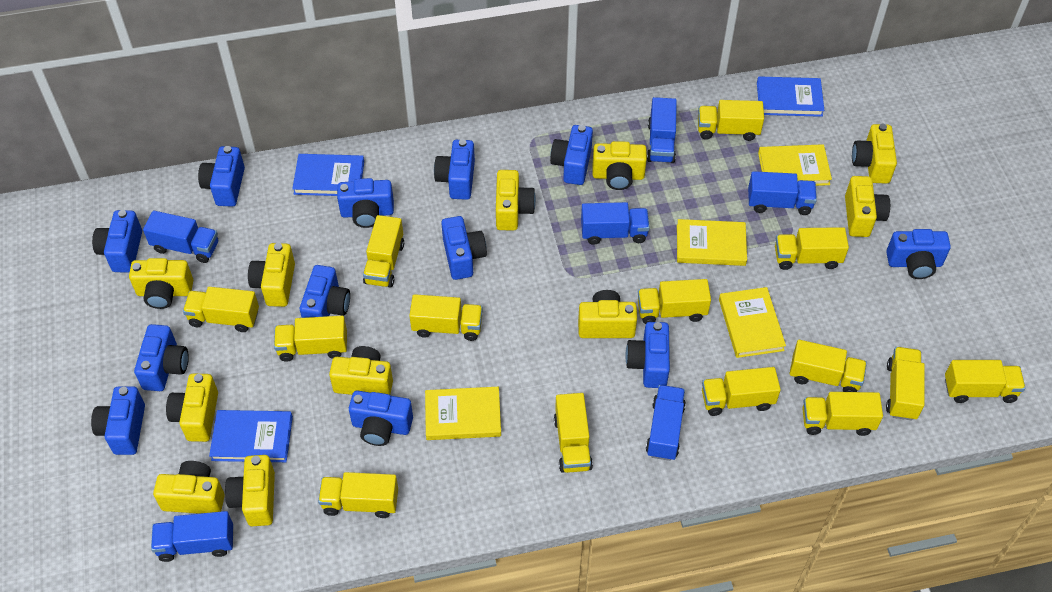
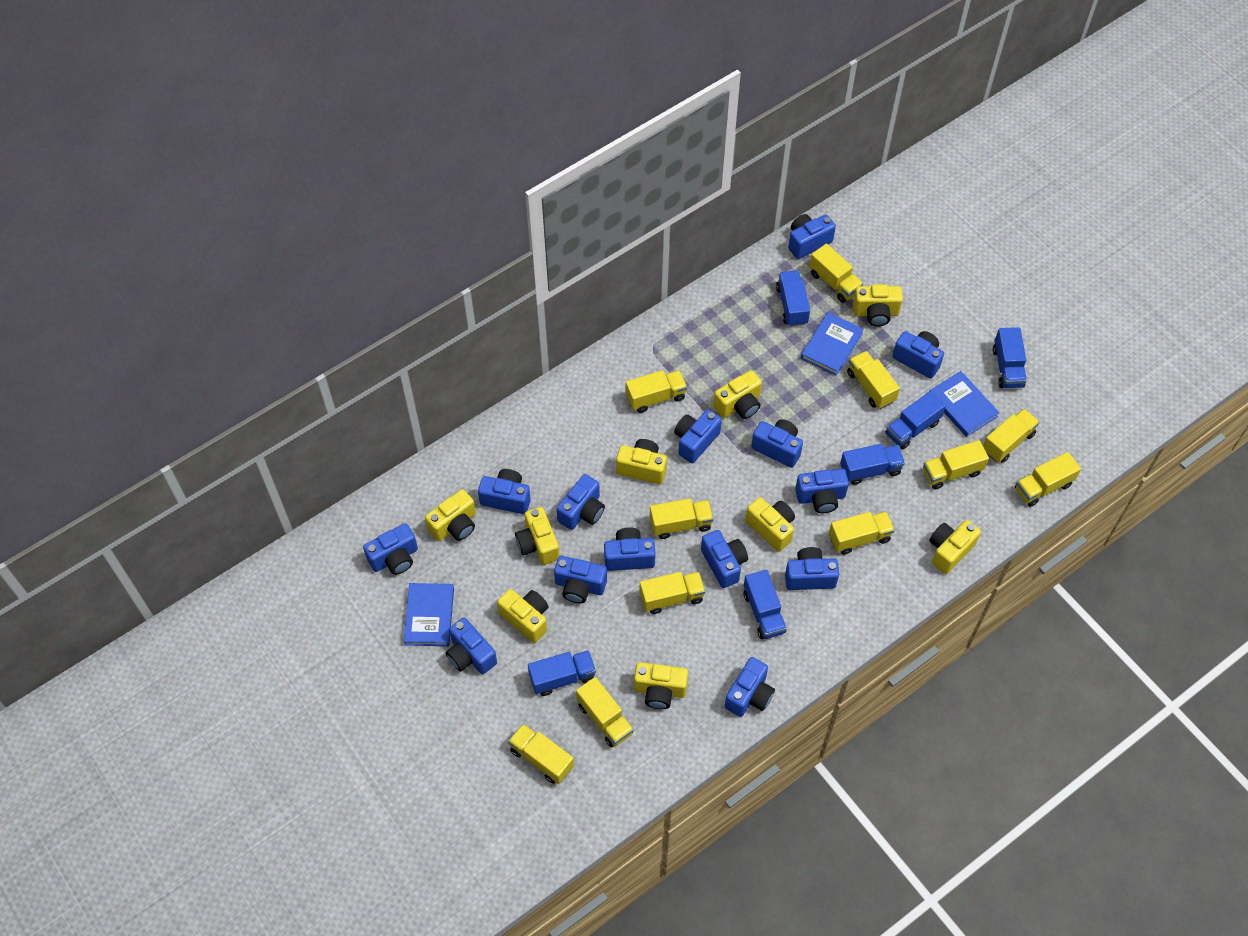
blue camera: 12 -> 14
yellow book: 4 -> 0
yellow camera: 11 -> 9
yellow truck: 14 -> 11

